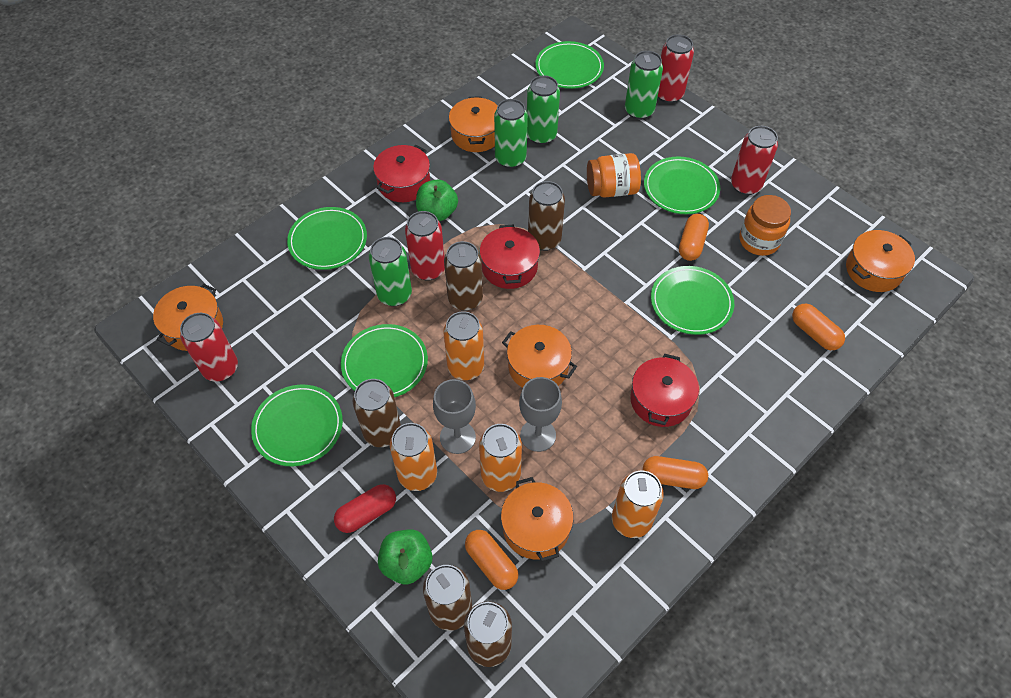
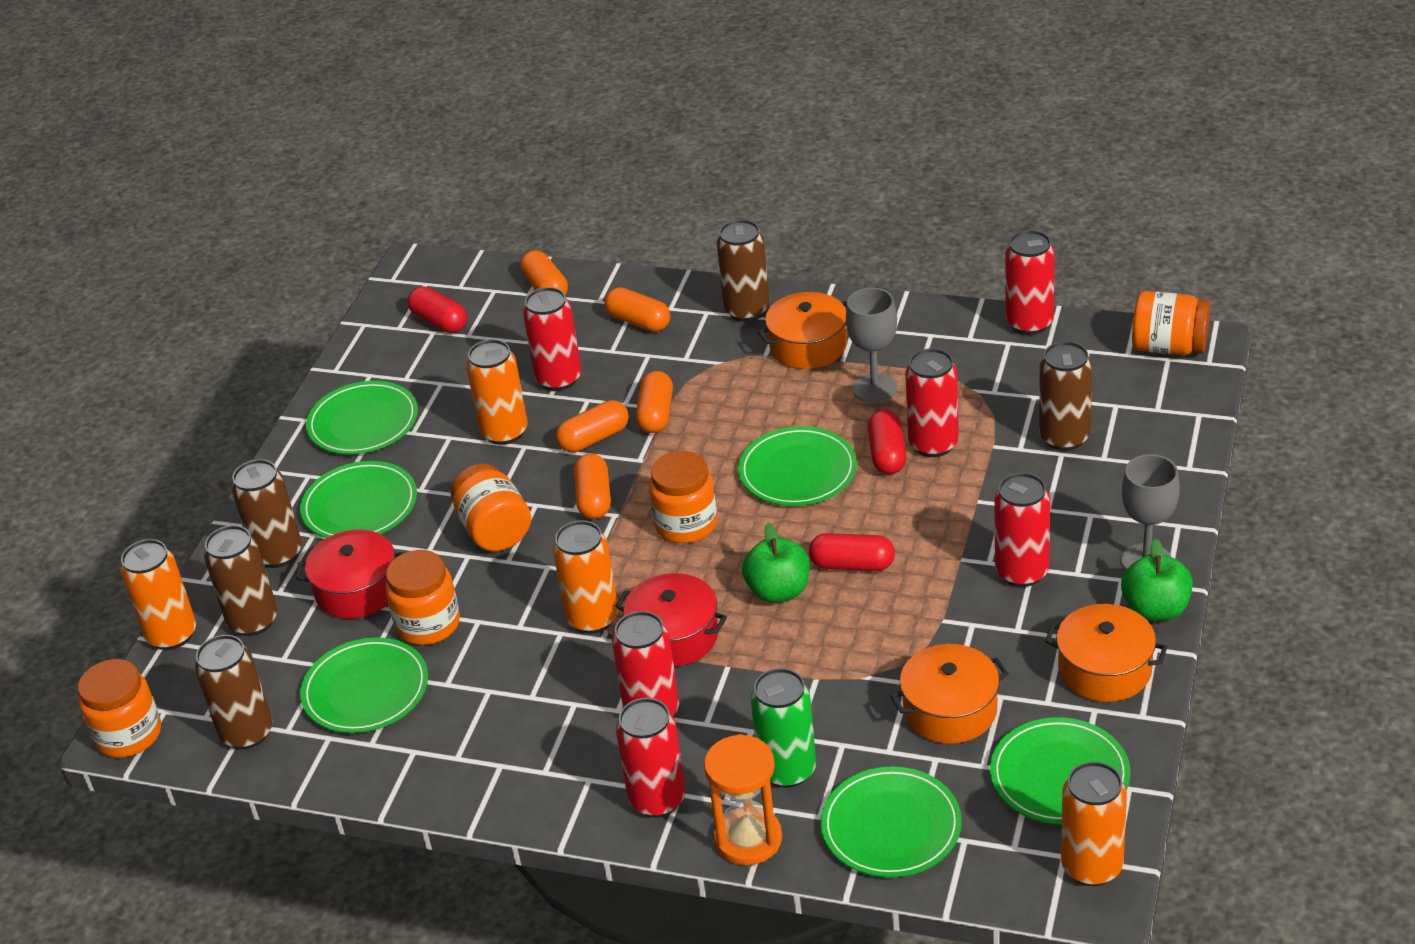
green can: 4 -> 1
orange capsule: 4 -> 5
orange hourglass: 0 -> 1
orange jar: 2 -> 5
orange pot: 5 -> 3
red can: 4 -> 6
red capsule: 1 -> 3
red pot: 3 -> 2

